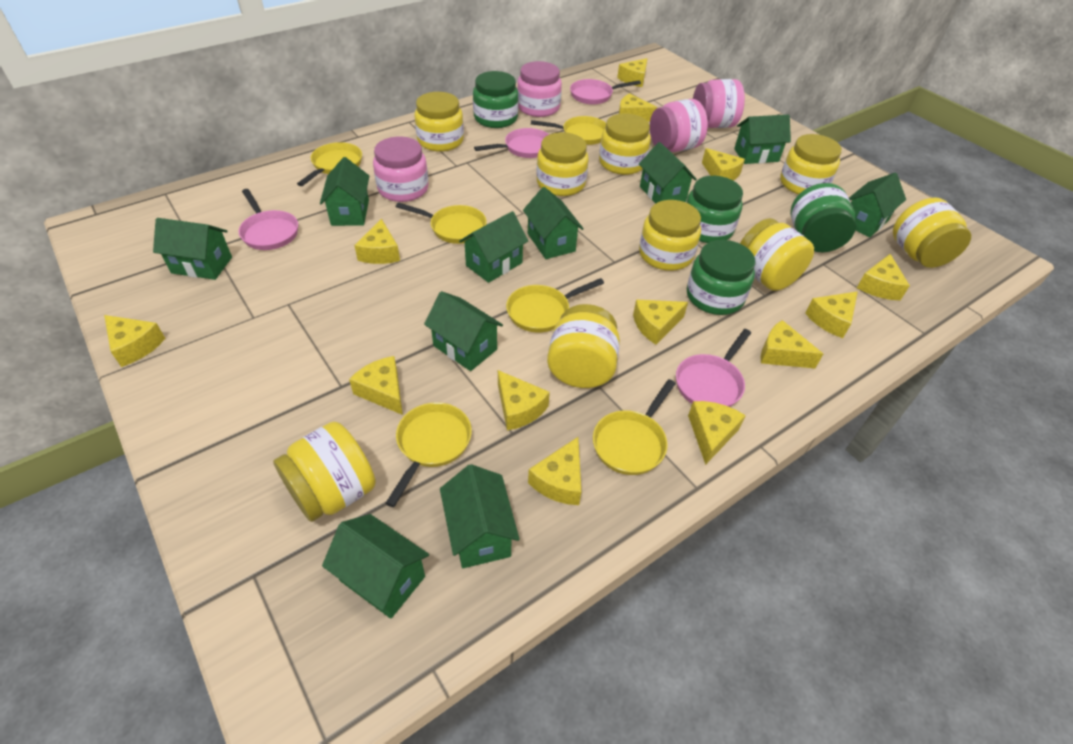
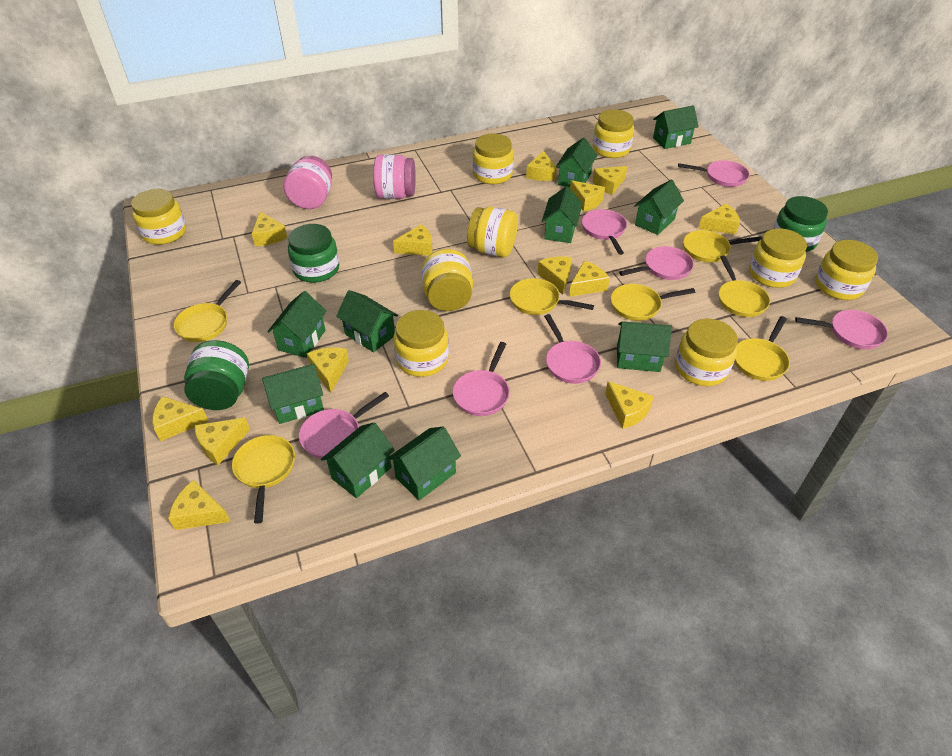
green jar: 4 -> 3
pink jar: 4 -> 2
pink pan: 4 -> 7
yellow pan: 6 -> 7

